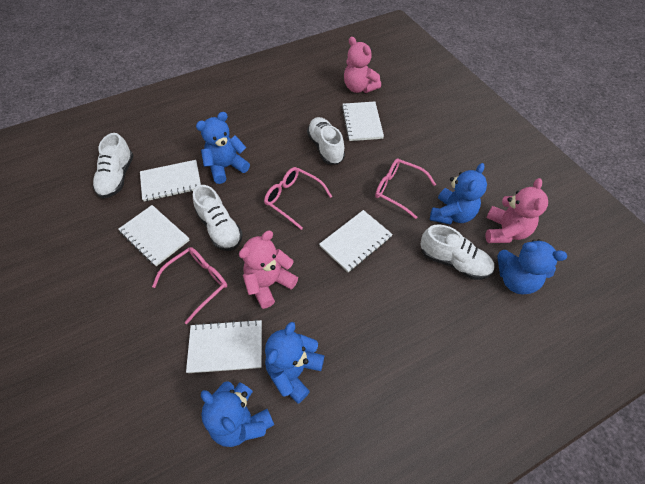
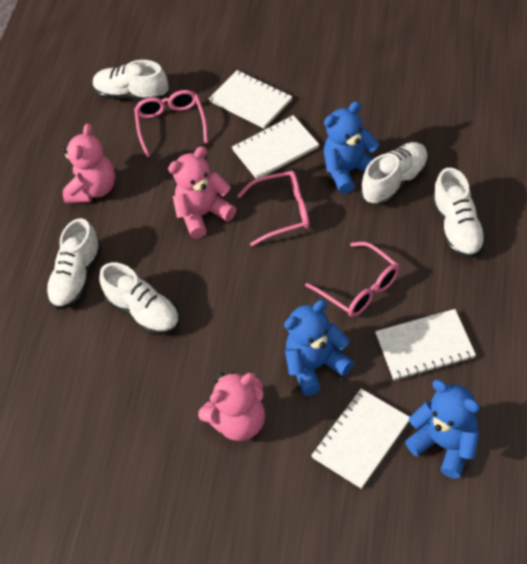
blue teddy bear: 5 -> 3
white notebook: 5 -> 4
white shoe: 4 -> 5

